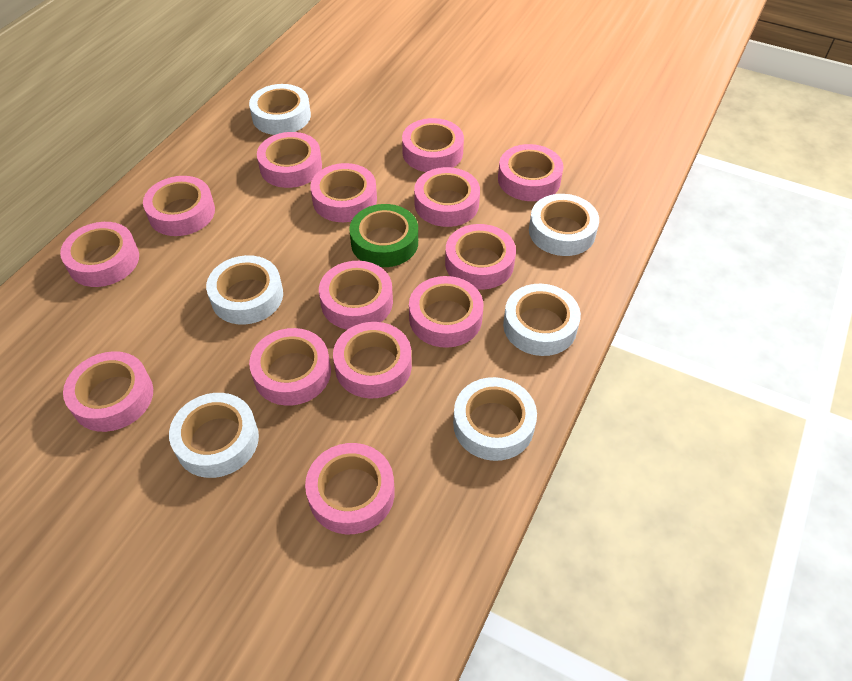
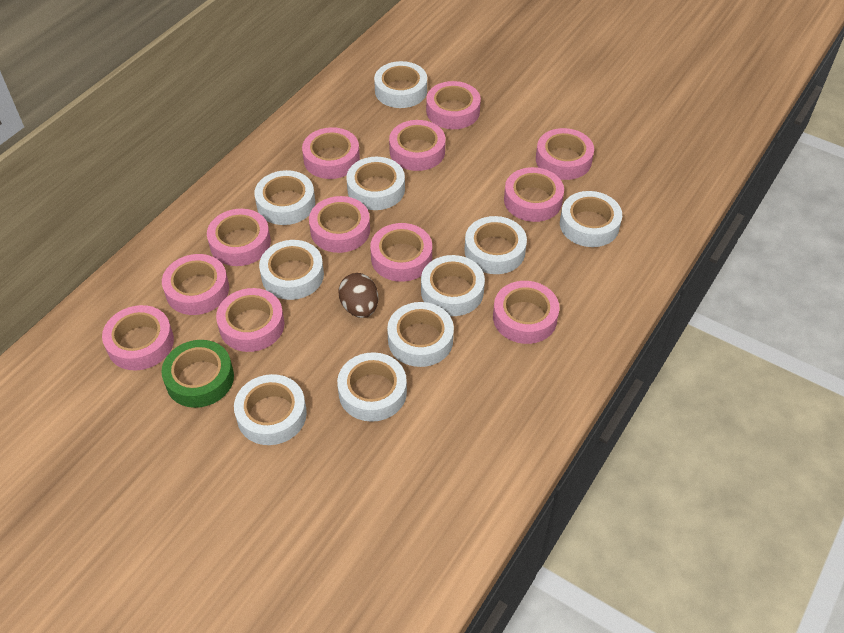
brown egg: 0 -> 1
pink tape: 14 -> 12
white tape: 6 -> 10

